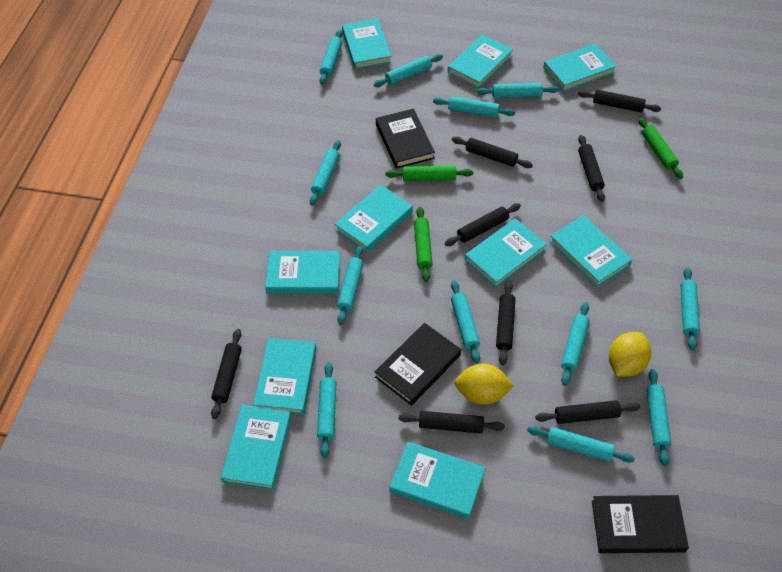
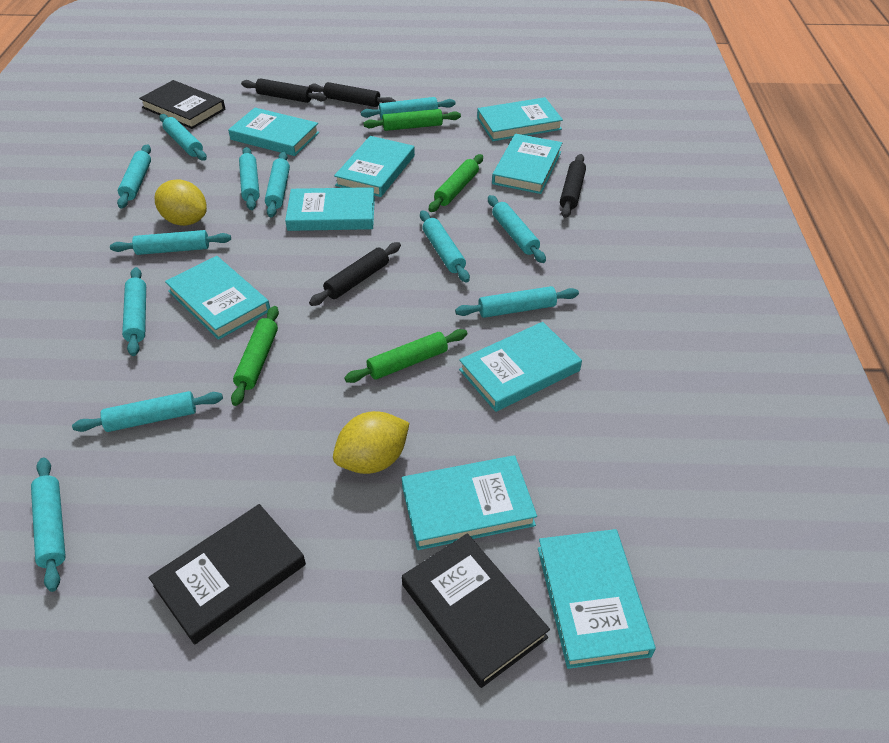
black rolling pin: 8 -> 4
green rolling pin: 3 -> 4
turquoise book: 10 -> 9

